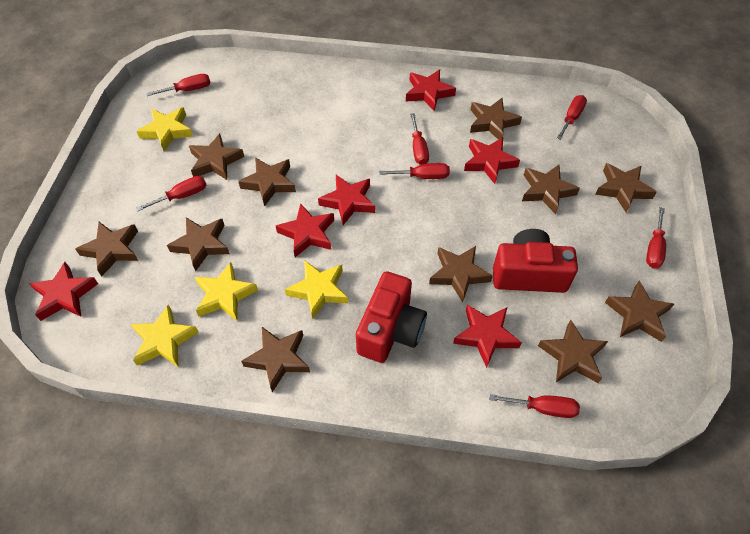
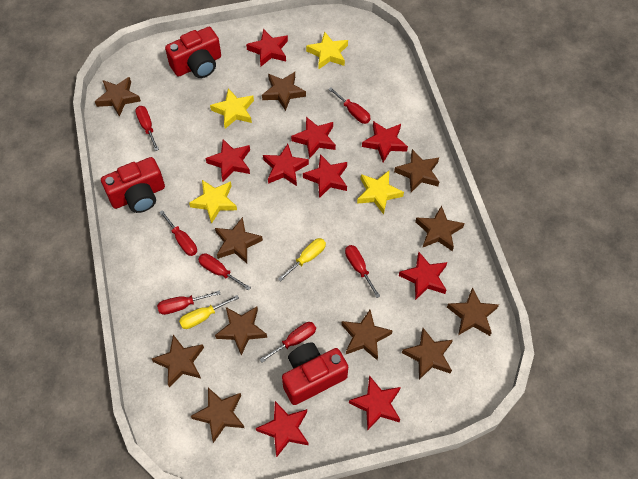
red camera: 2 -> 3
red star: 6 -> 9
yellow screwdriver: 0 -> 2

